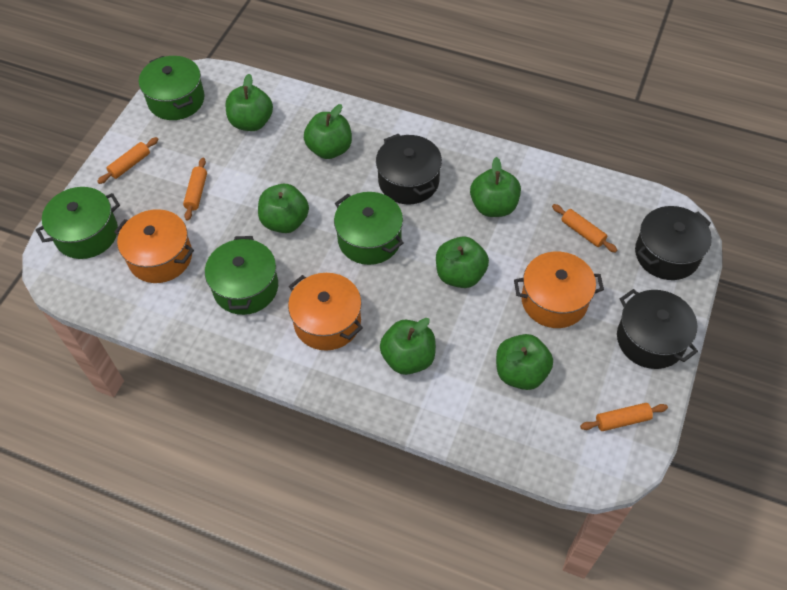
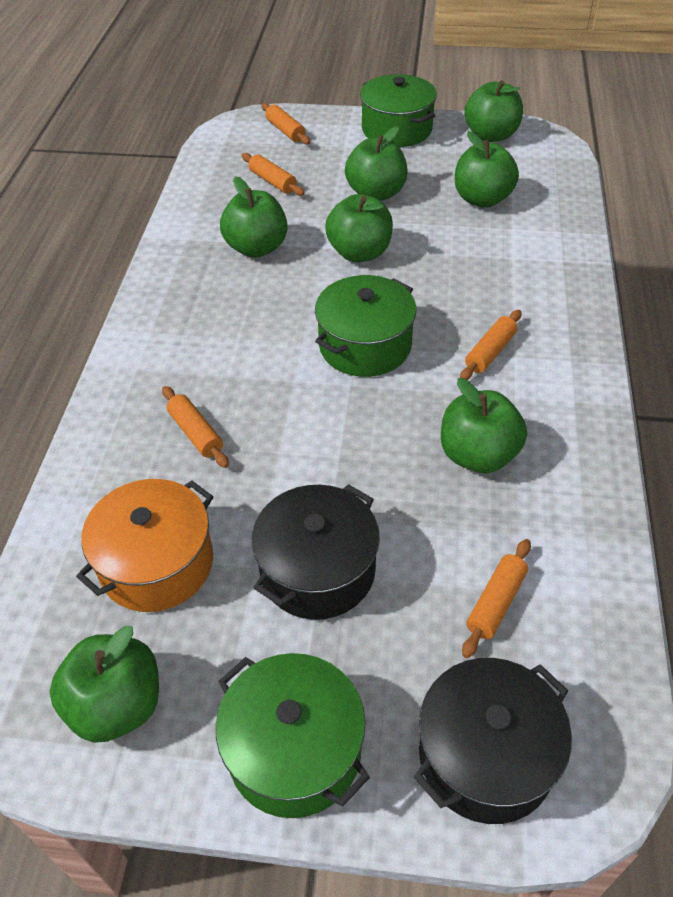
black pot: 3 -> 2
green pot: 4 -> 3
orange pot: 3 -> 1
orange rolling pin: 4 -> 5

